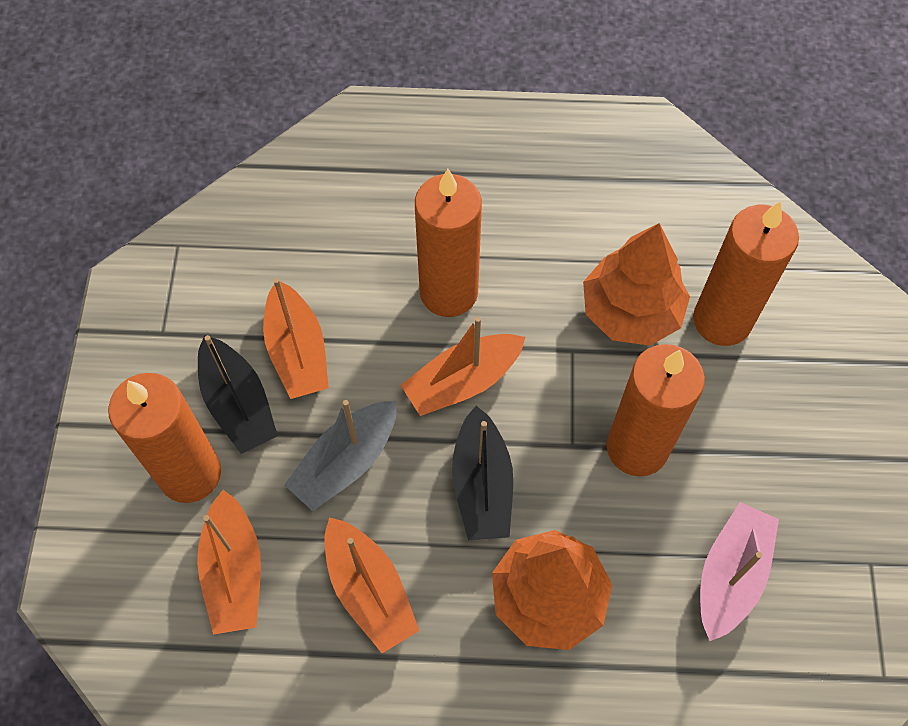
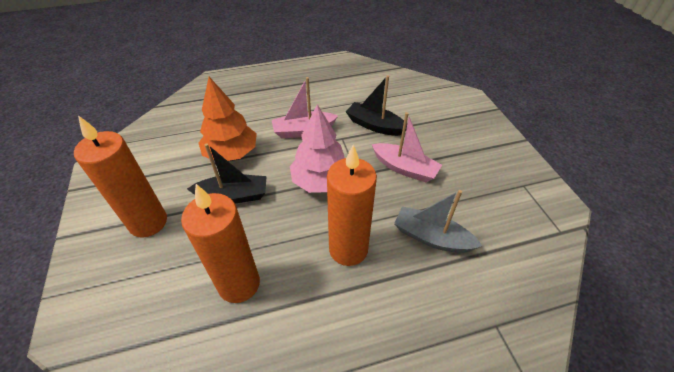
orange boat: 4 -> 0
orange candle: 4 -> 3
orange tree: 2 -> 1
pink boat: 1 -> 2
pink tree: 0 -> 1

